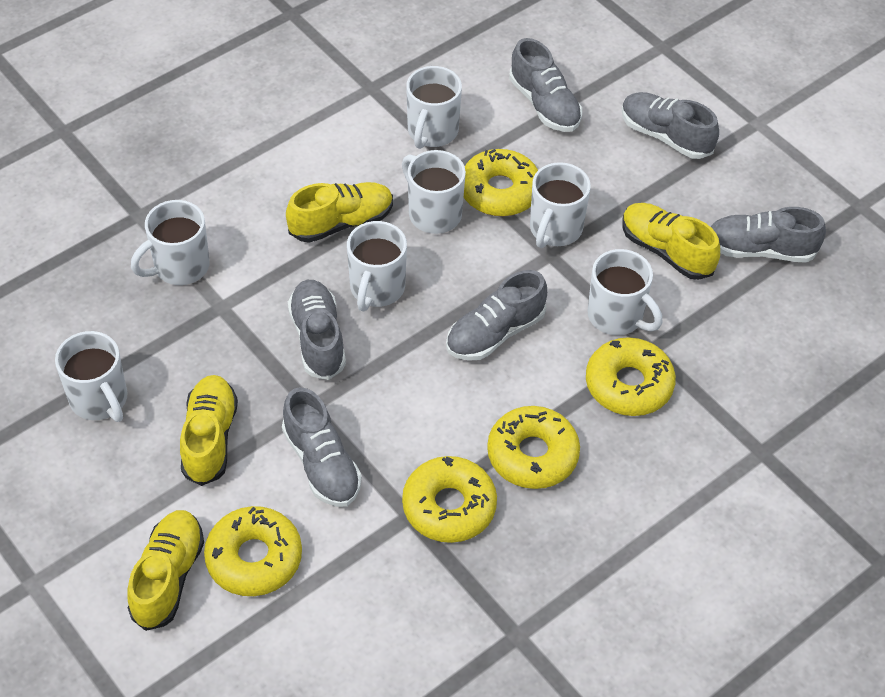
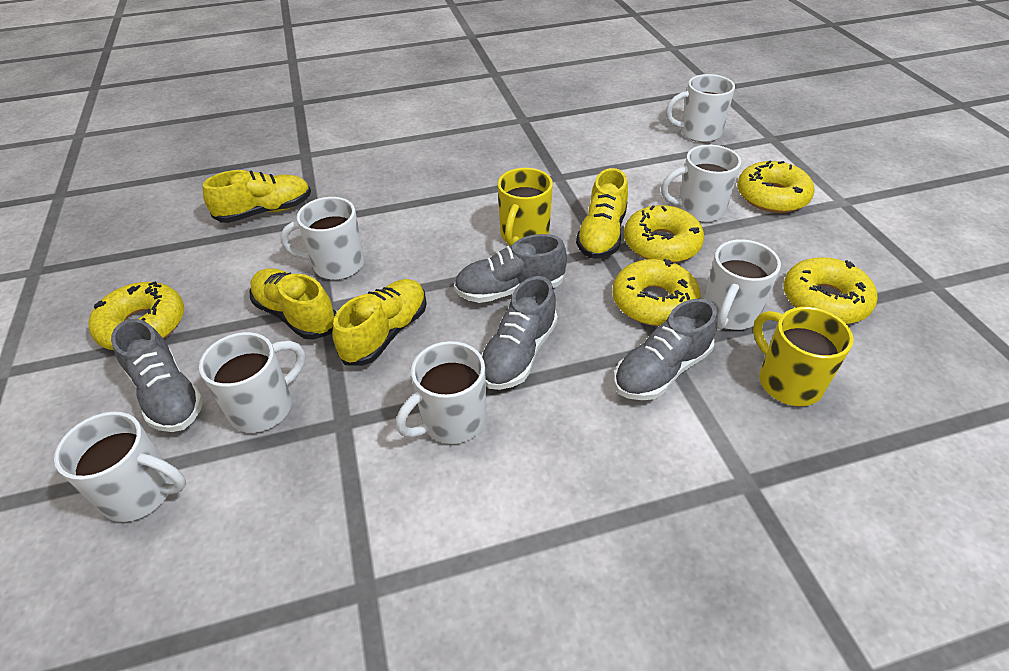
grey shoe: 6 -> 4
yellow mug: 0 -> 2

